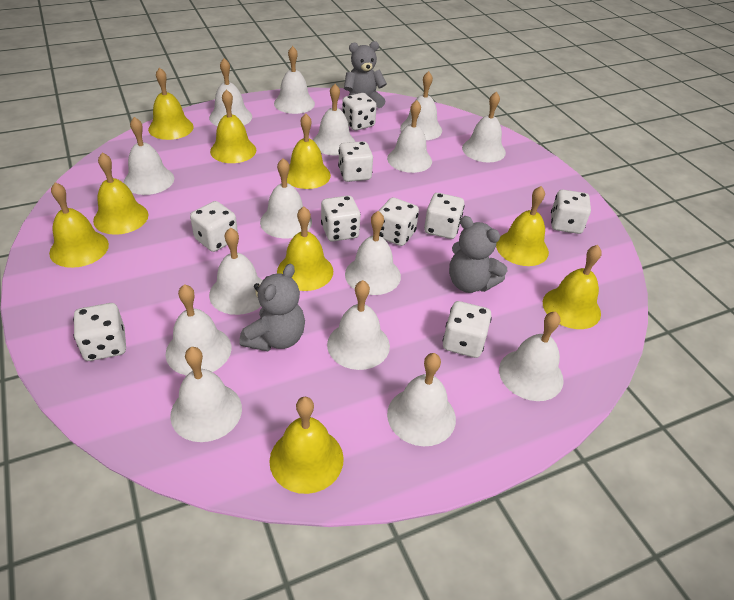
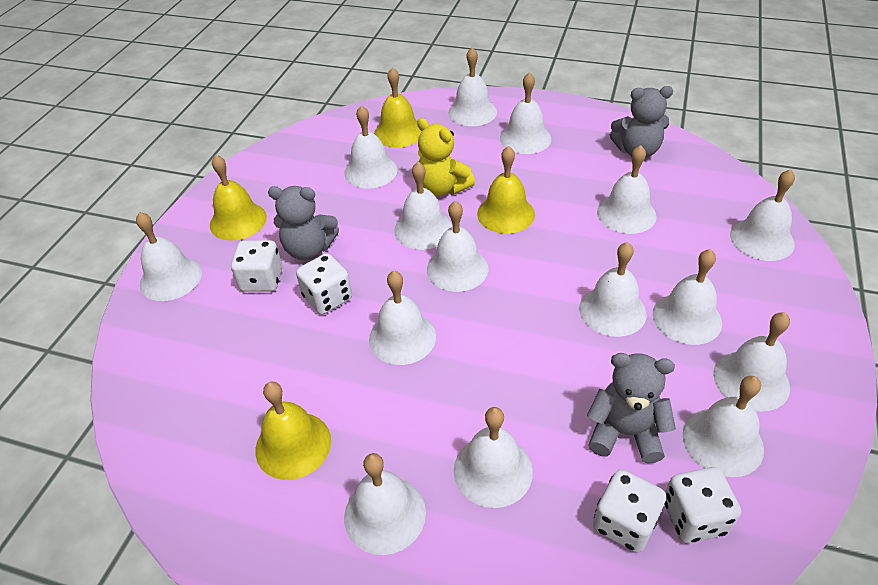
white dice: 9 -> 4
yellow bell: 9 -> 4
yellow teddy bear: 0 -> 1

